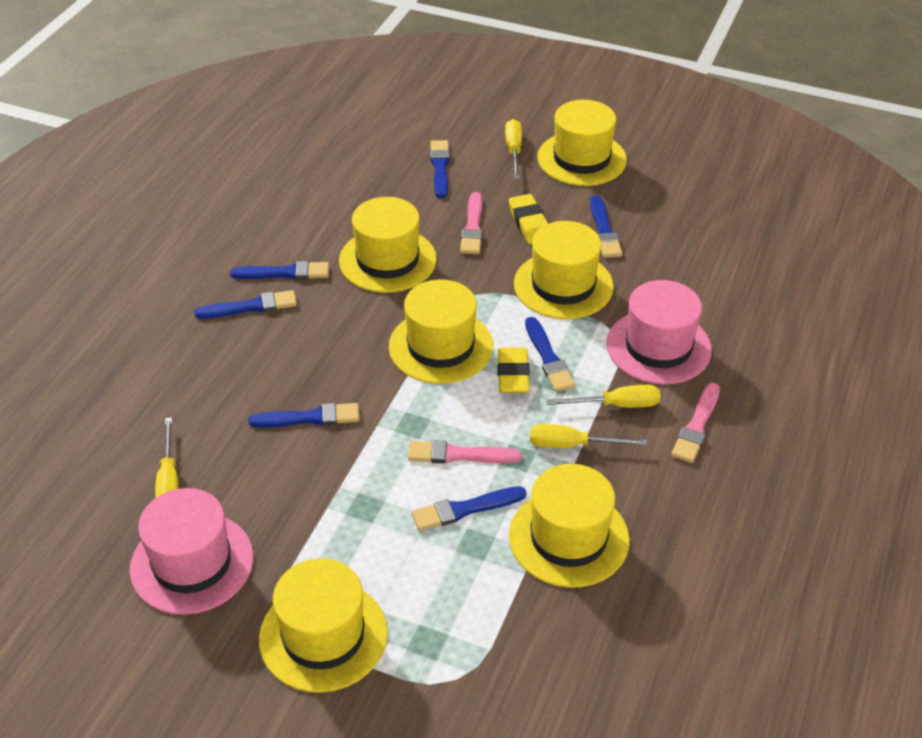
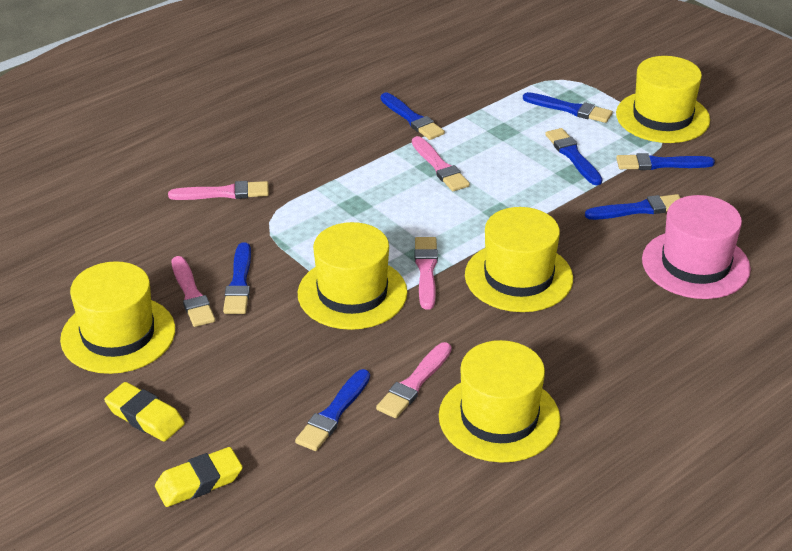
pink brush: 3 -> 5
pink hat: 2 -> 1
yellow hat: 6 -> 5
yellow screwdriver: 4 -> 0

